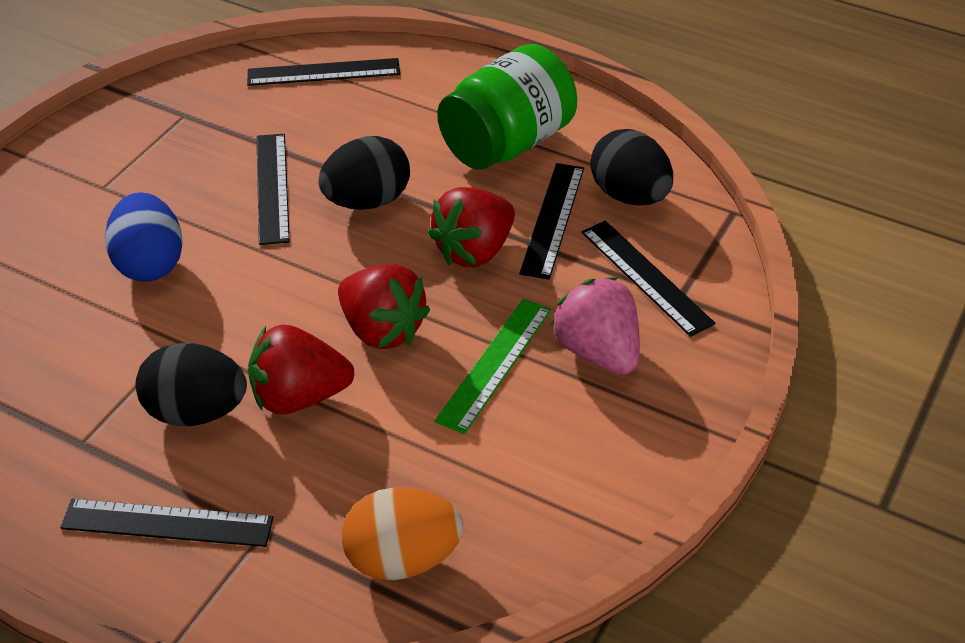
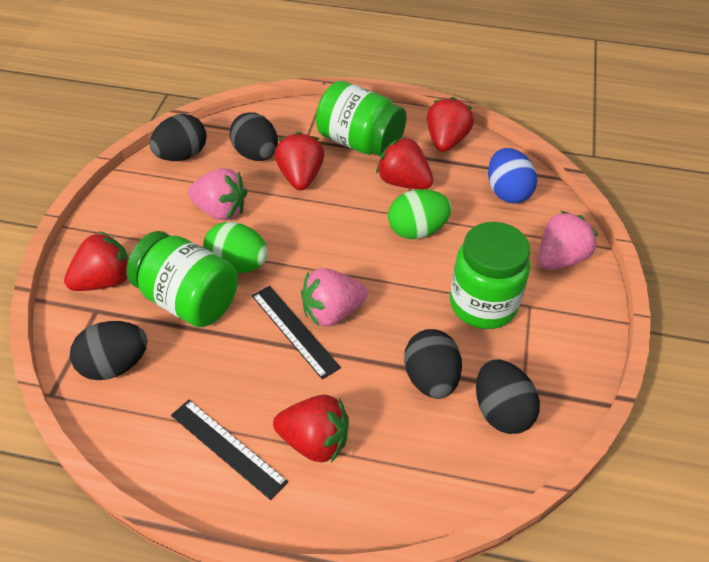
black egg: 3 -> 5
black ruler: 5 -> 2
green egg: 0 -> 2
green jar: 1 -> 3
green ruler: 1 -> 0
orange egg: 1 -> 0
pink strawberry: 1 -> 3
red strawberry: 3 -> 5

